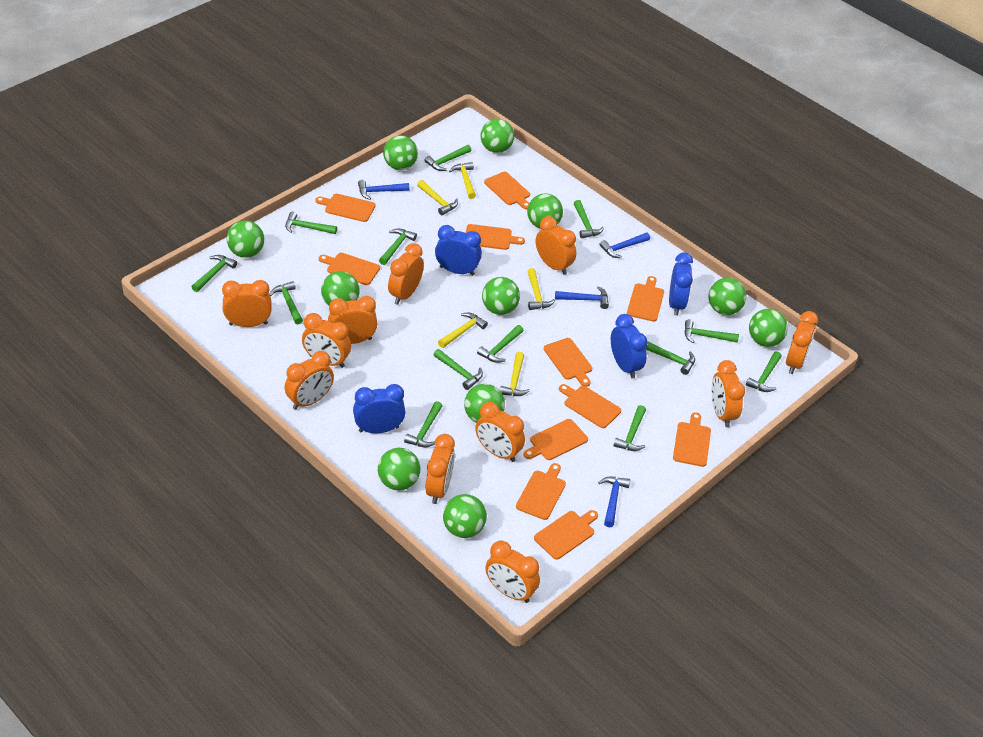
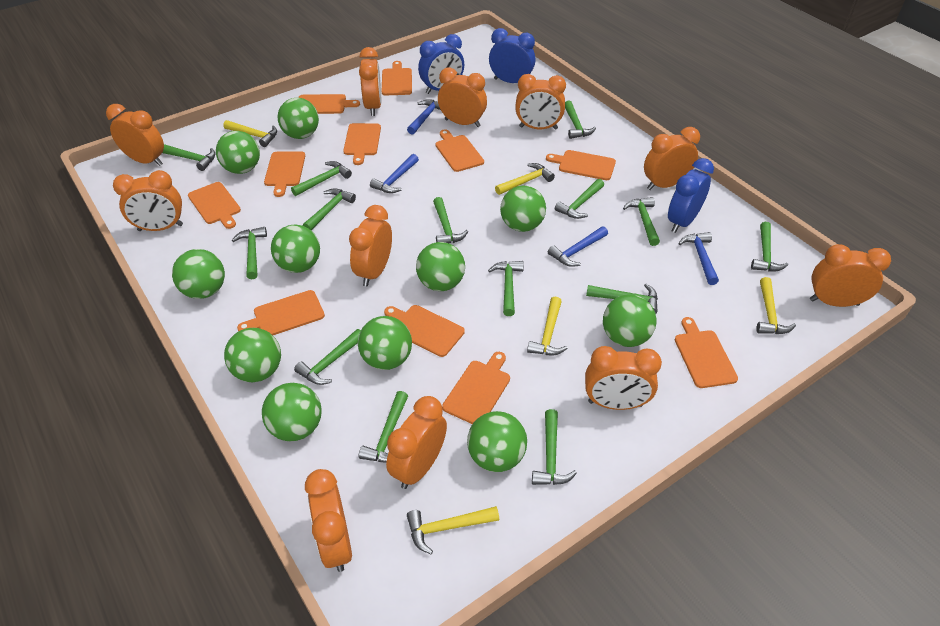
blue clock: 4 -> 3
green hammer: 13 -> 14

